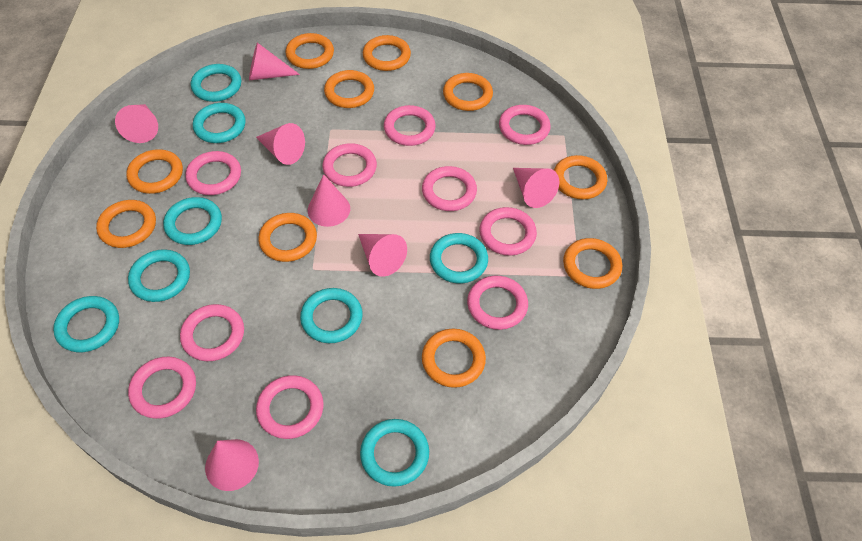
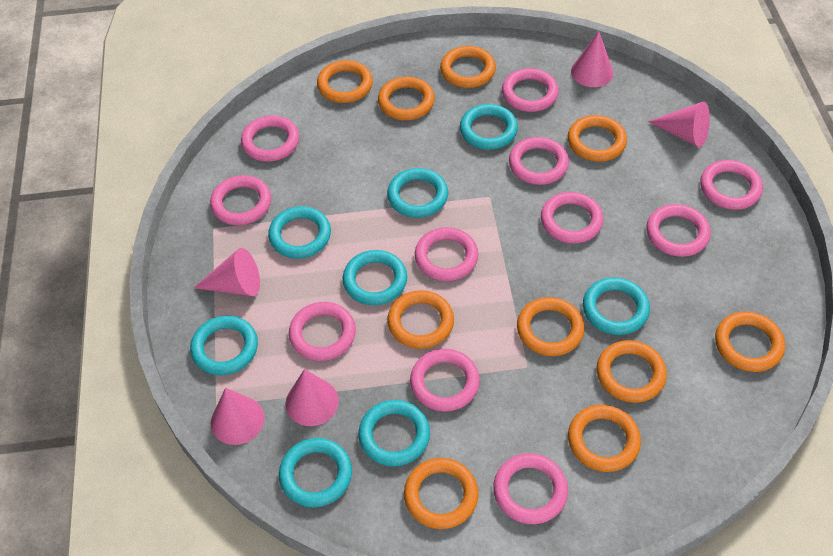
pink cone: 7 -> 5
pink ring: 10 -> 11

